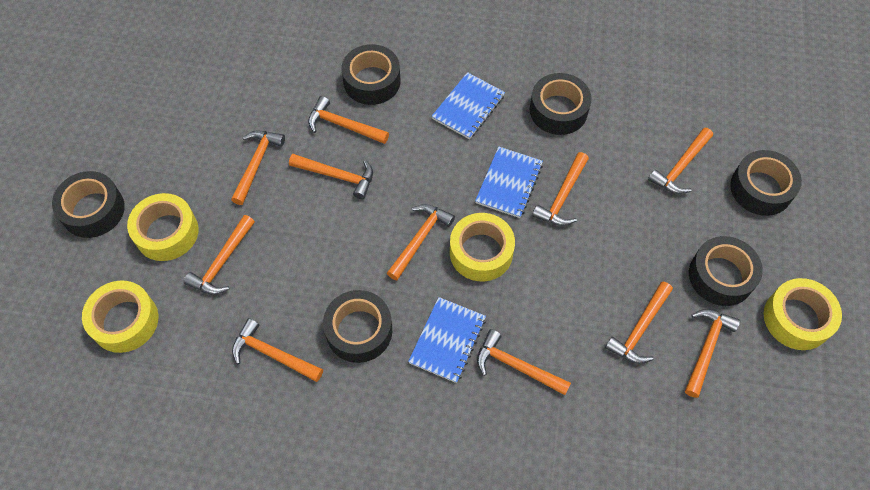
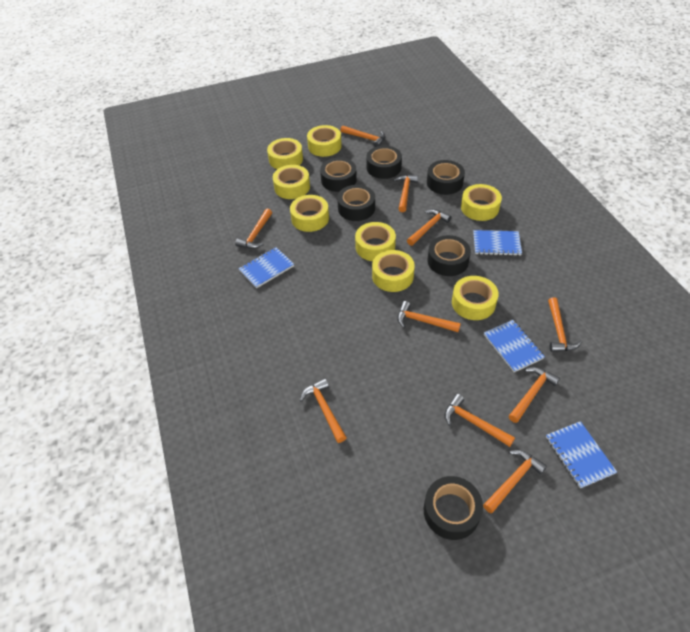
blue notebook: 3 -> 4
orange hammer: 11 -> 10
yellow tape: 4 -> 8

